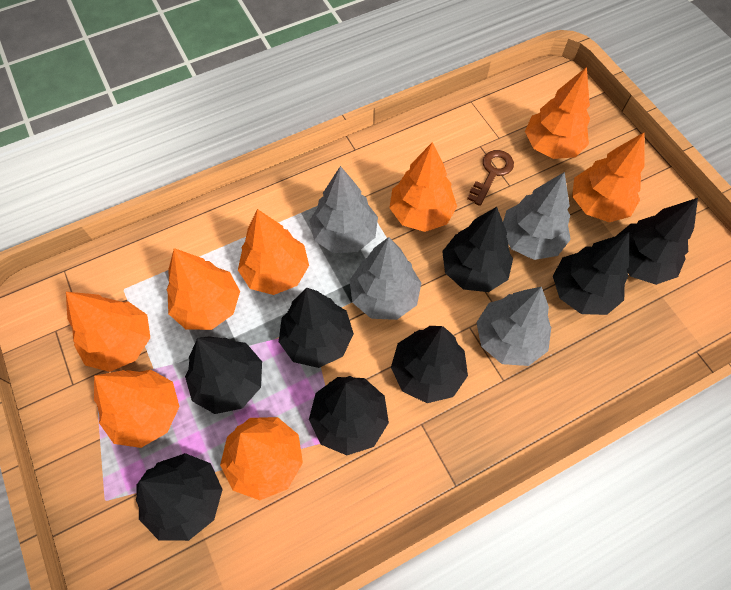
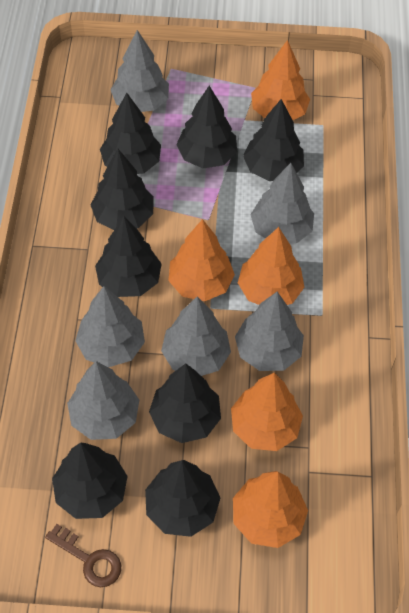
grey tree: 4 -> 6
orange tree: 8 -> 5

